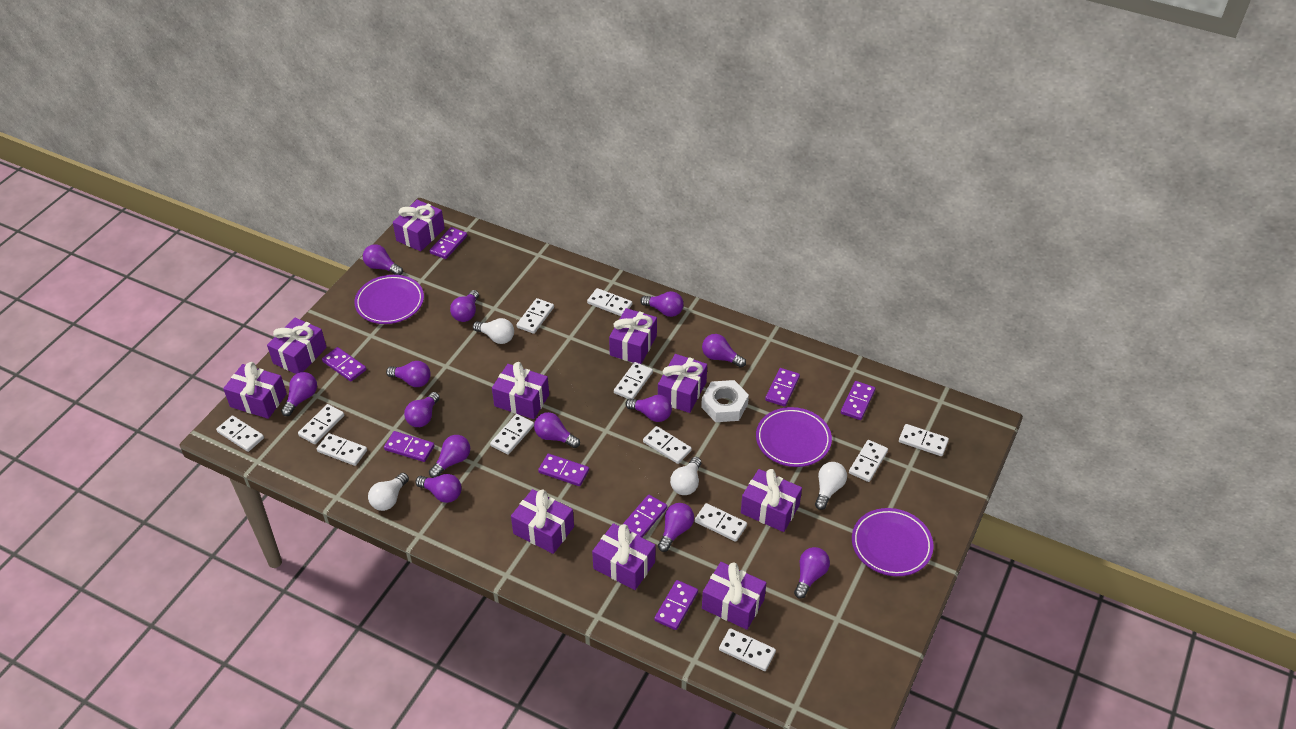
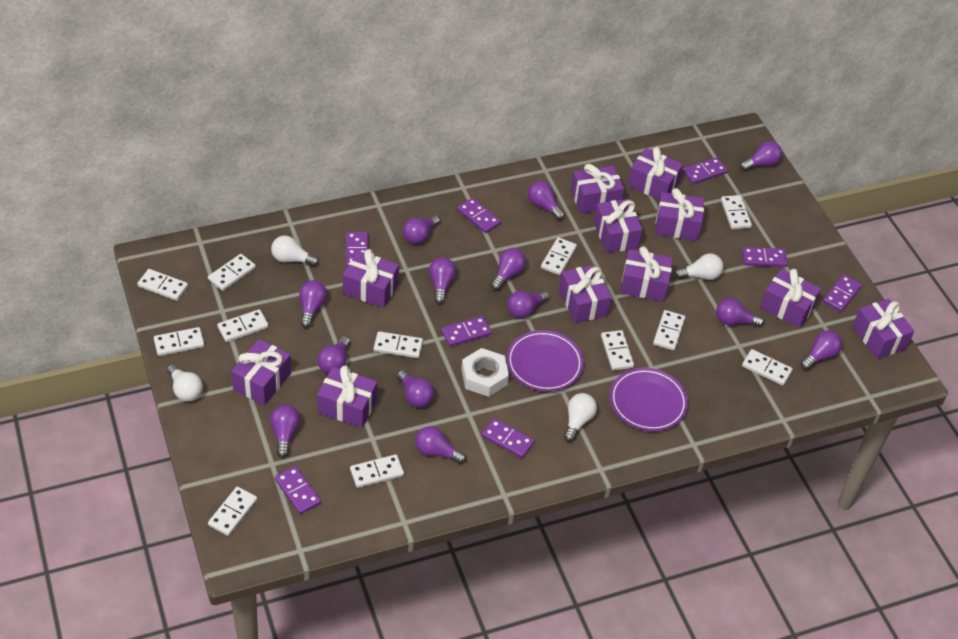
purple gift: 10 -> 11
purple plate: 3 -> 2

